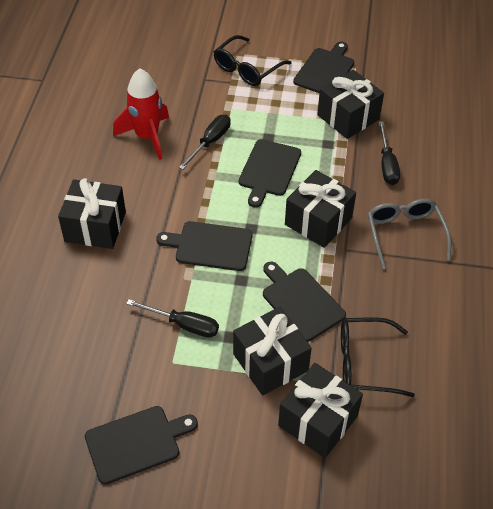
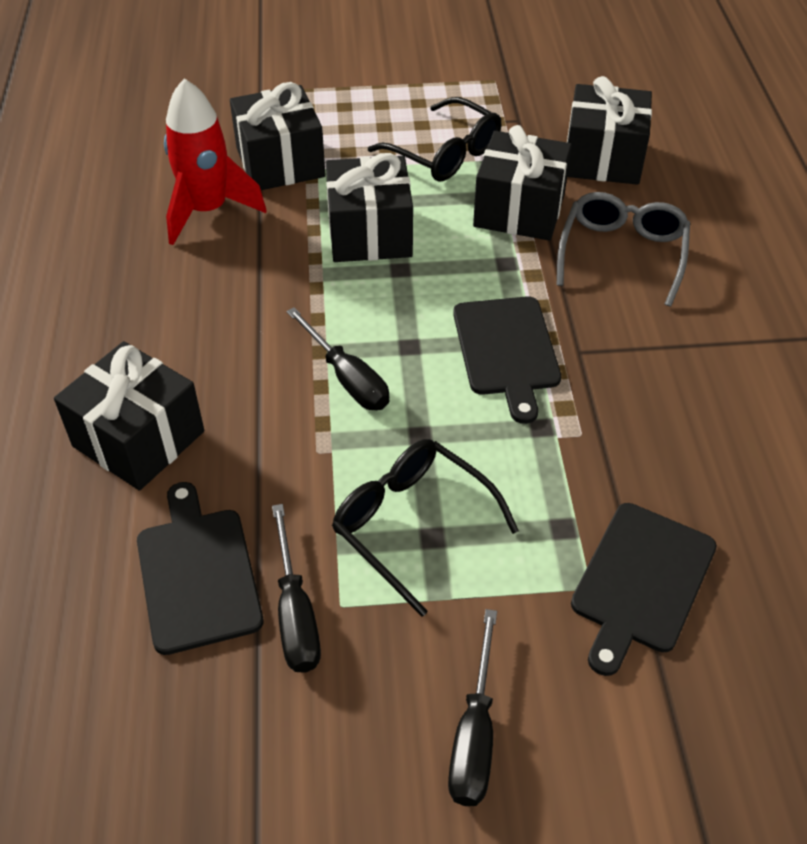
black cutting board: 5 -> 3

